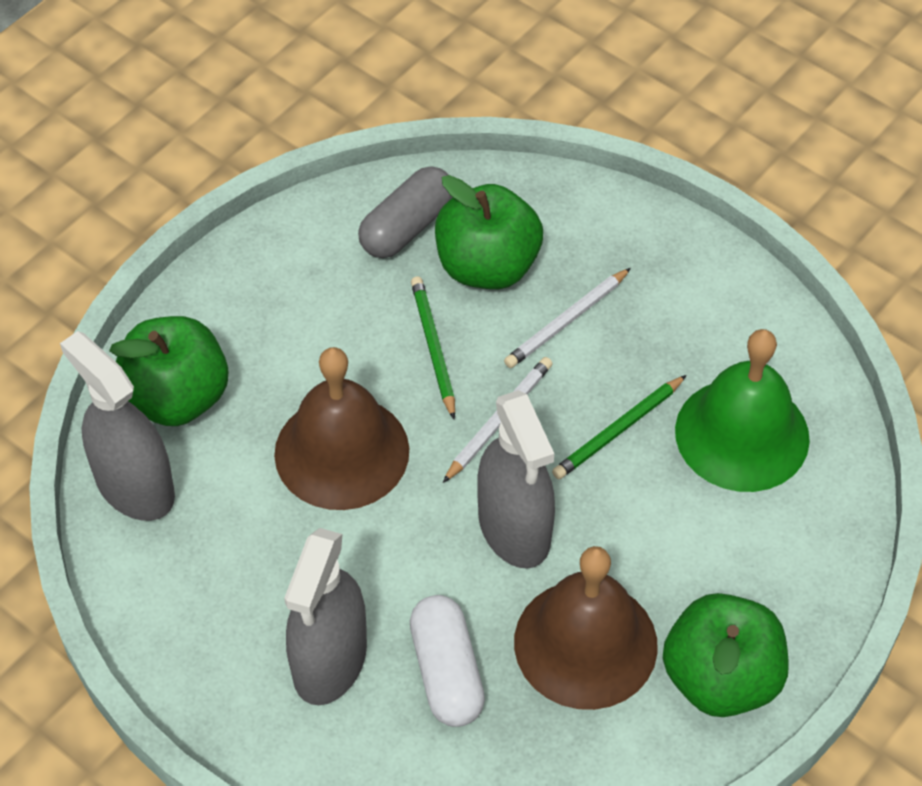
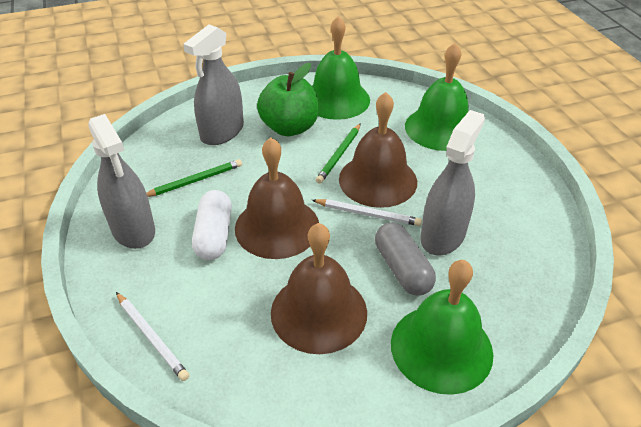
brown bell: 2 -> 3
green apple: 3 -> 1
green bell: 1 -> 3

